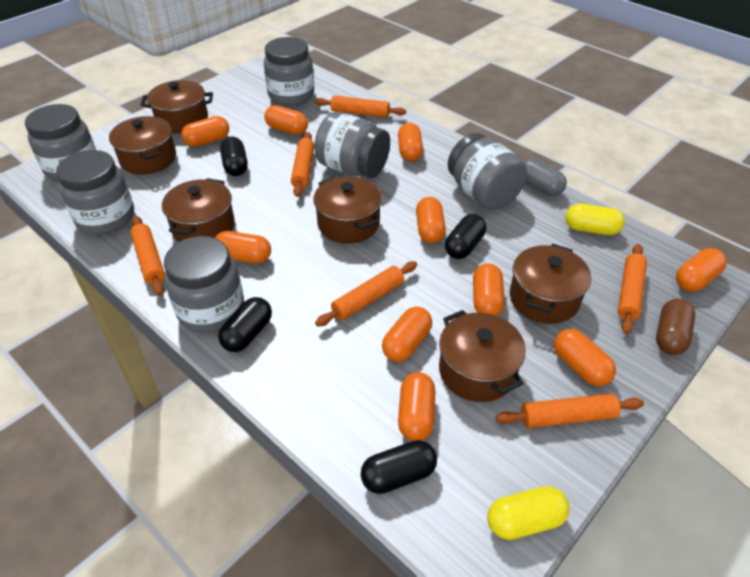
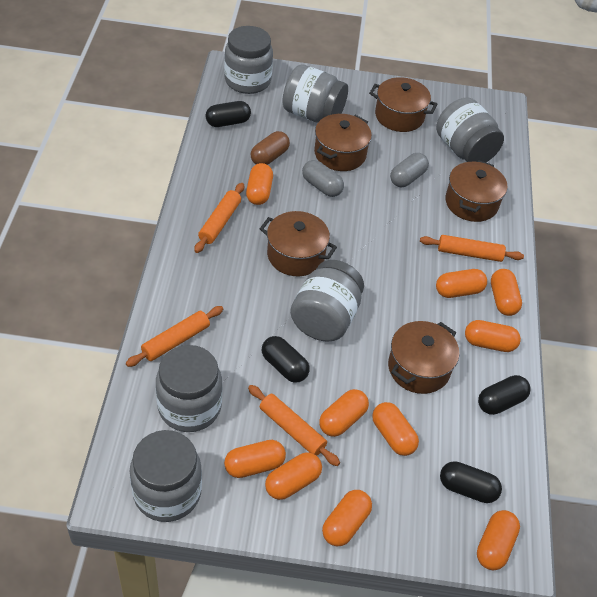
brown pot: 6 -> 5
grey capsule: 1 -> 2
orange rolling pin: 6 -> 4
yellow capsule: 2 -> 0

